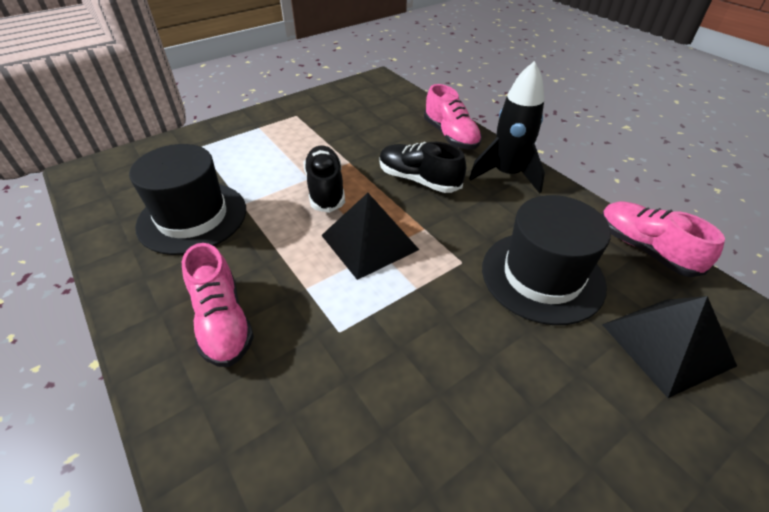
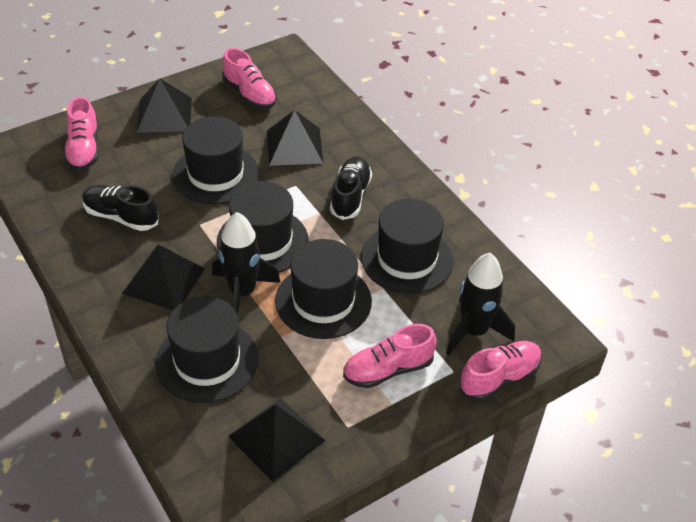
black hat: 2 -> 5
black pyramid: 2 -> 4
black rocket: 1 -> 2
pink shoe: 3 -> 4

